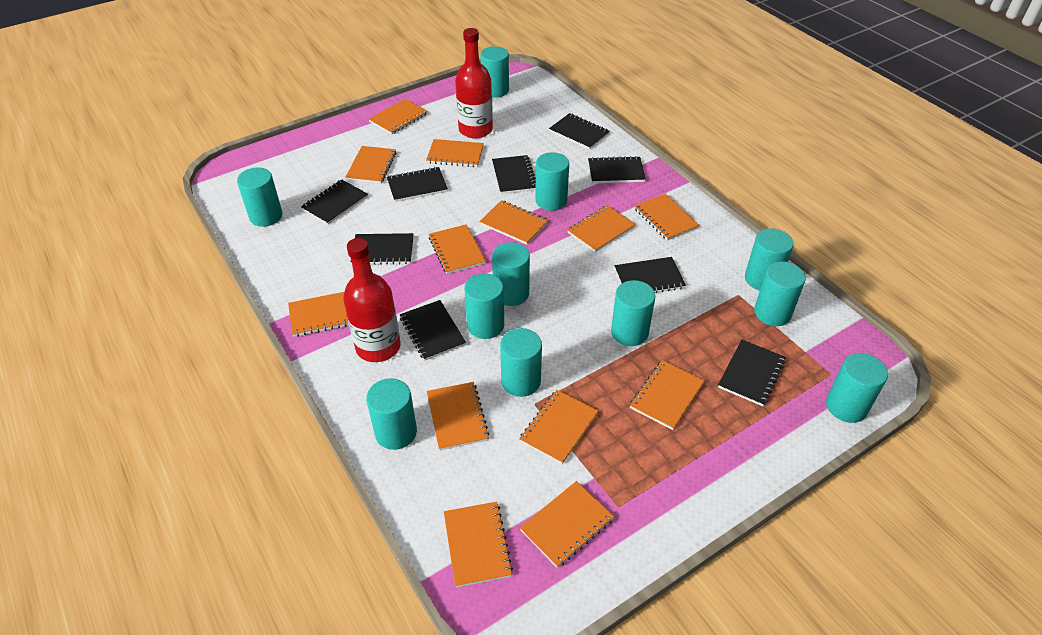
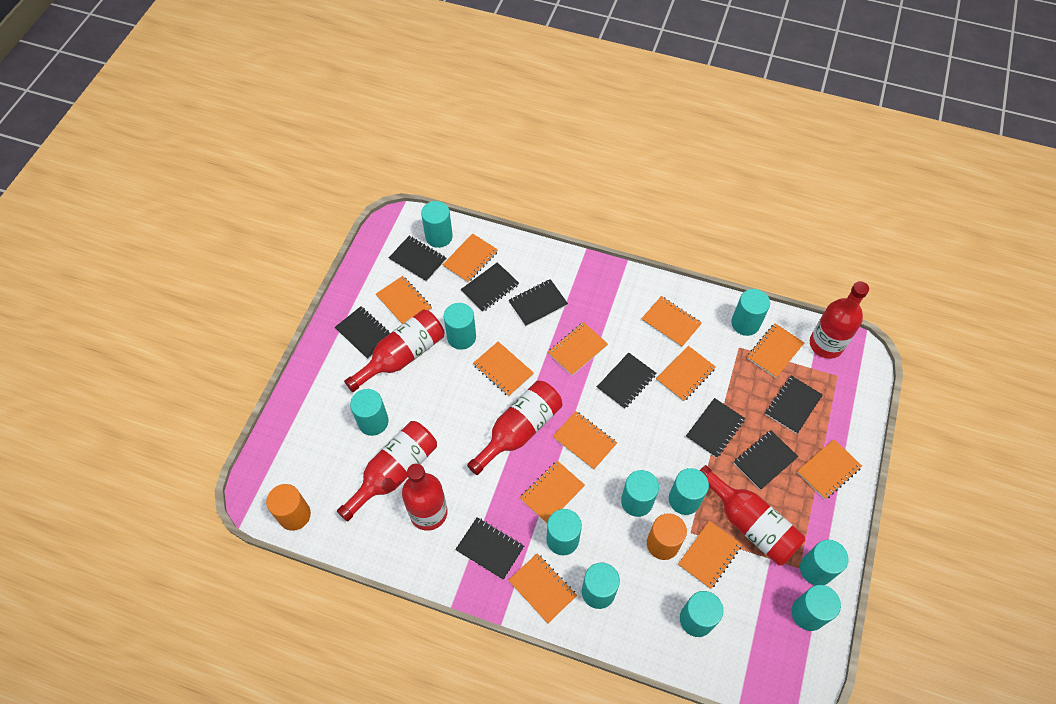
orange cylinder: 0 -> 2
orange notebook: 13 -> 12
red bottle: 2 -> 6

